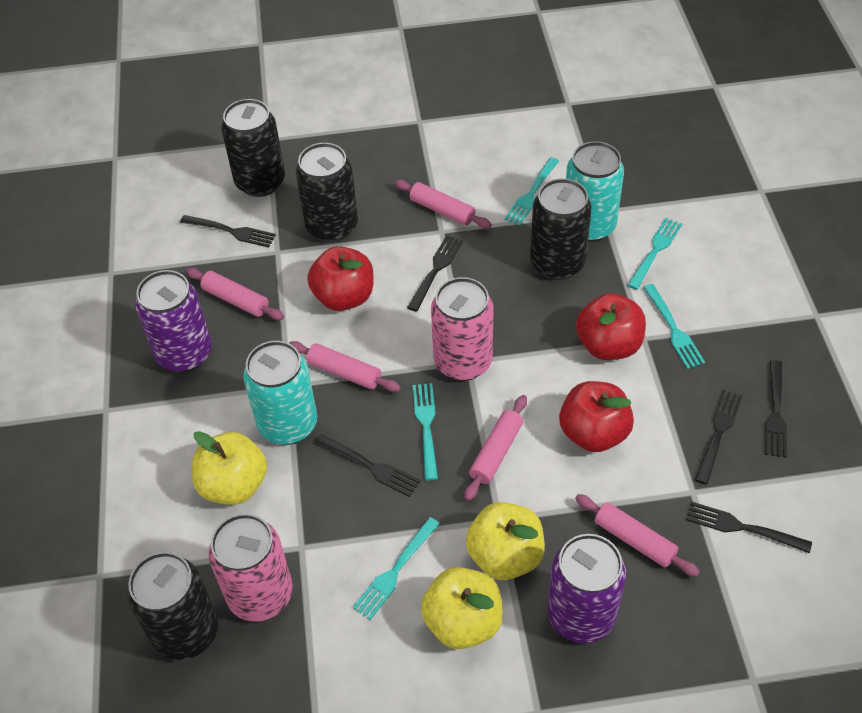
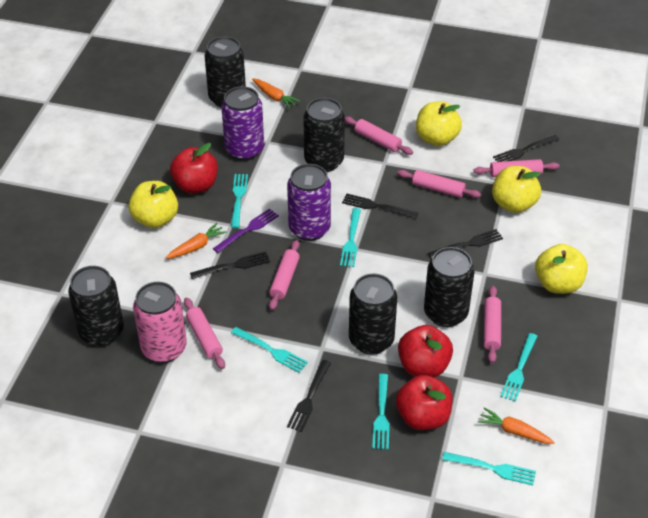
black can: 4 -> 5
black fork: 6 -> 5
orange carrot: 0 -> 3
pink can: 2 -> 1
pink rolling pin: 5 -> 6
purple fork: 0 -> 1
turquoise can: 2 -> 0
turquoise fork: 5 -> 6
yellow apple: 3 -> 4

